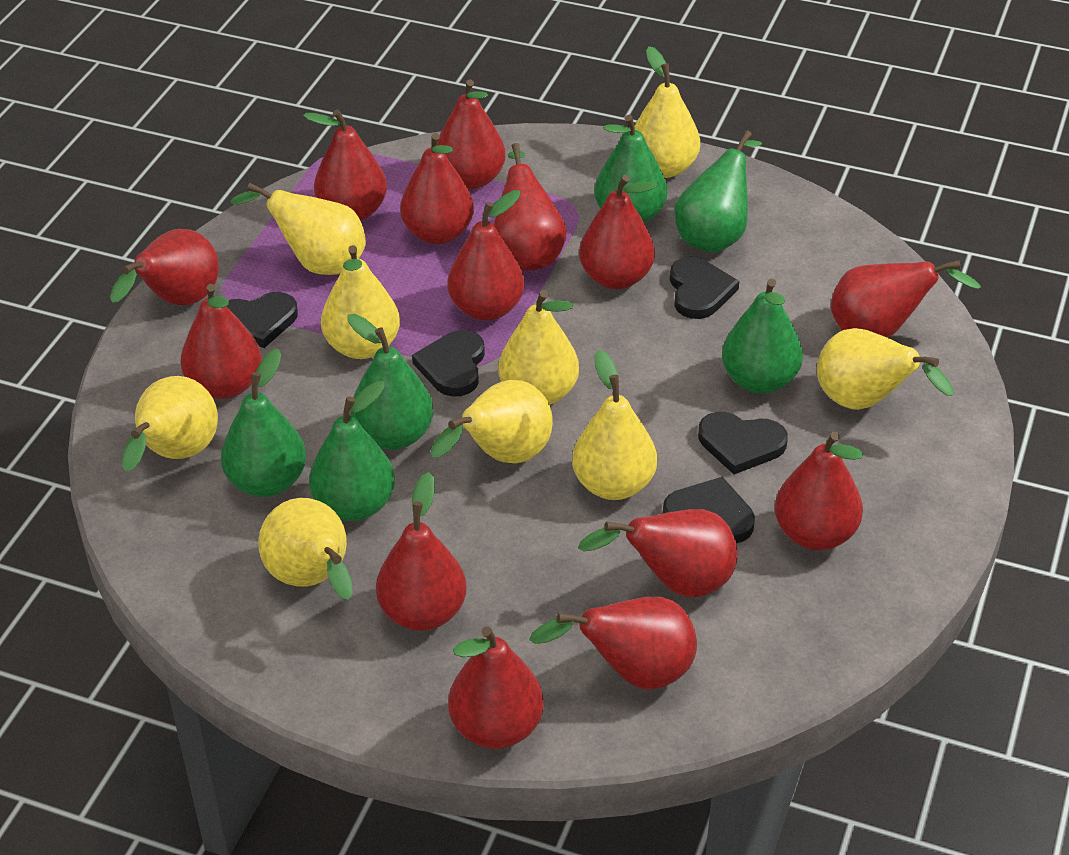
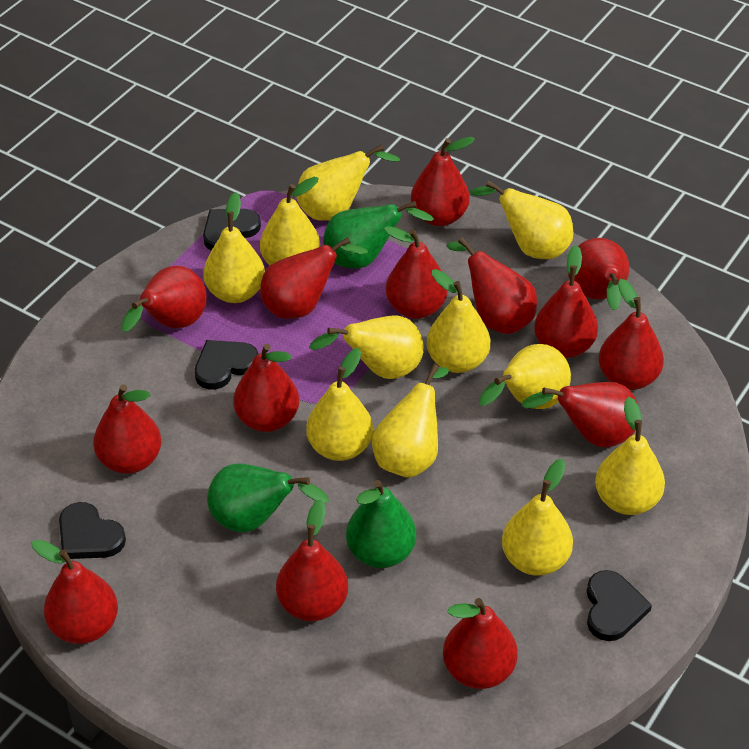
black heart: 5 -> 4
green pear: 6 -> 3
yellow pear: 9 -> 11

